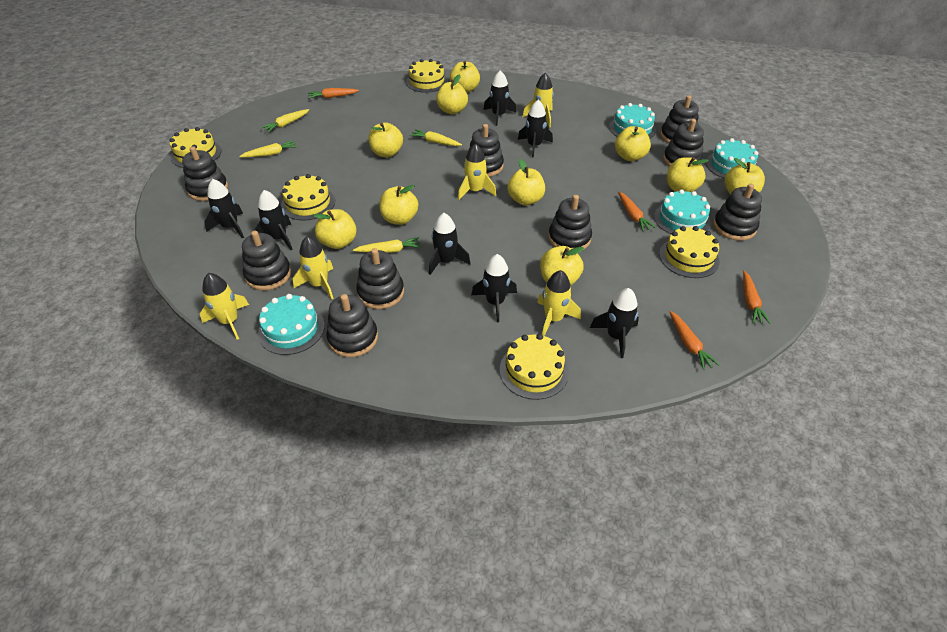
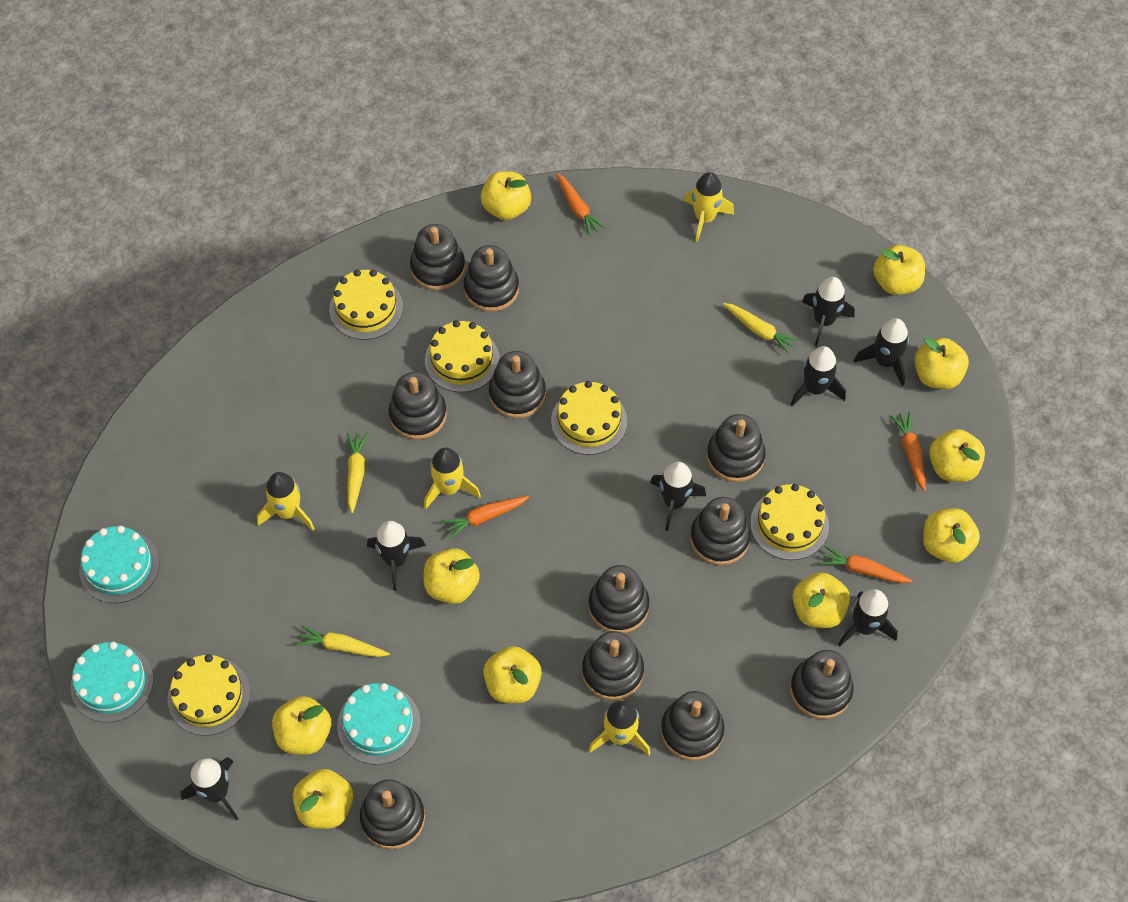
black stacking toy: 9 -> 11
turquoise cake: 4 -> 3
yellow carrot: 4 -> 3
yellow rocket: 5 -> 4

